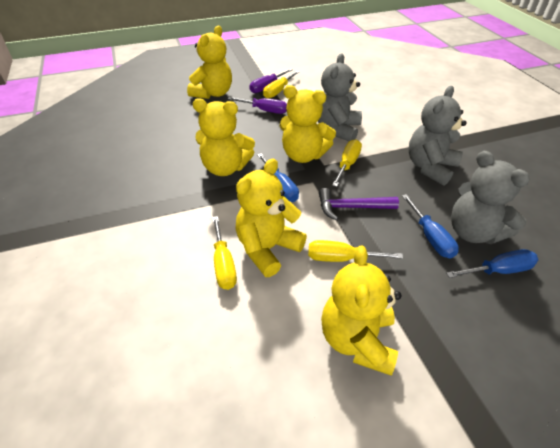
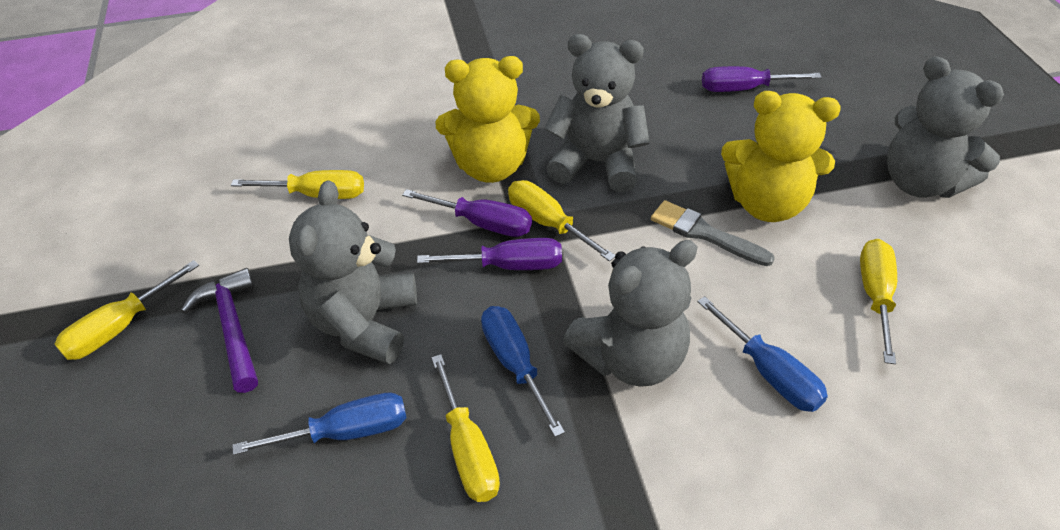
grey brush: 0 -> 1
grey teddy bear: 3 -> 4
purple screwdriver: 2 -> 3
yellow screwdriver: 4 -> 5
yellow teddy bear: 5 -> 2

